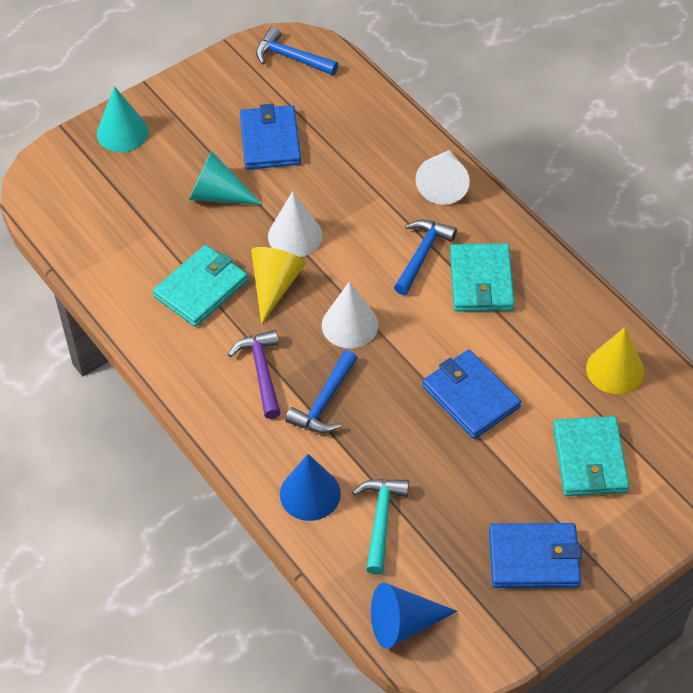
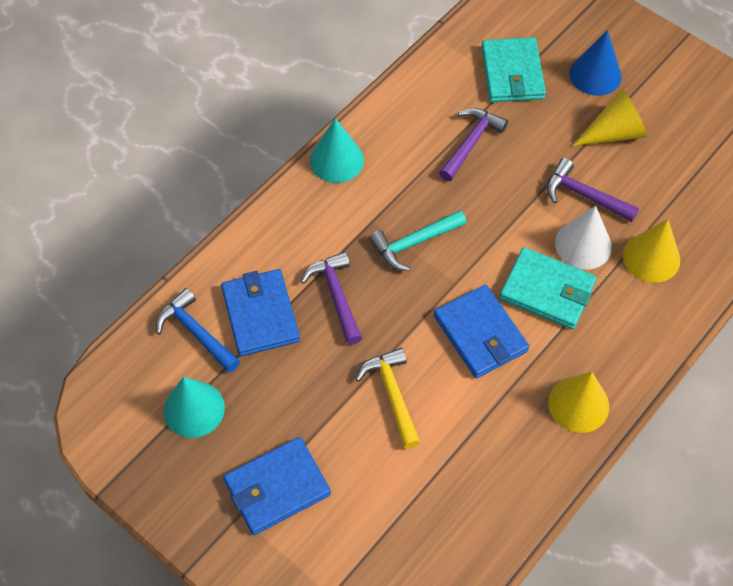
blue cone: 2 -> 1
blue hammer: 3 -> 1
purple hammer: 1 -> 3
turquoise wallet: 3 -> 2
white cone: 3 -> 1
yellow cone: 2 -> 3
yellow hammer: 0 -> 1

